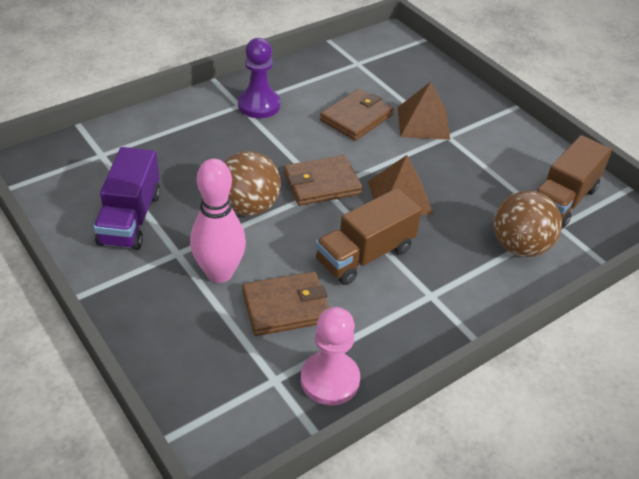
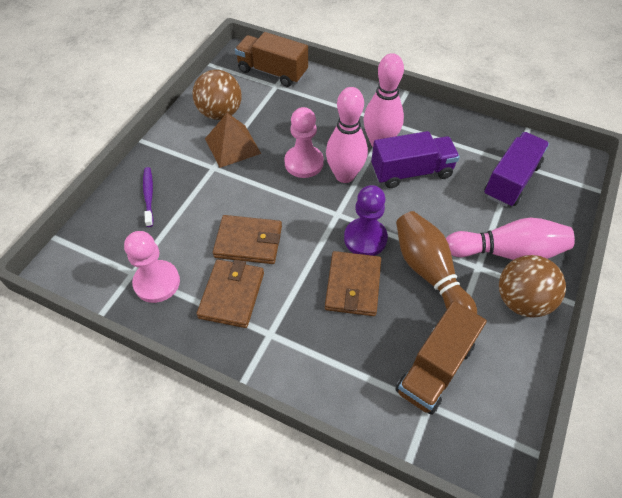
brown bowling pin: 0 -> 1
brown pyramid: 2 -> 1
pink bowling pin: 1 -> 3
pink pawn: 1 -> 2
purple toothbrush: 0 -> 1
purple truck: 1 -> 2

